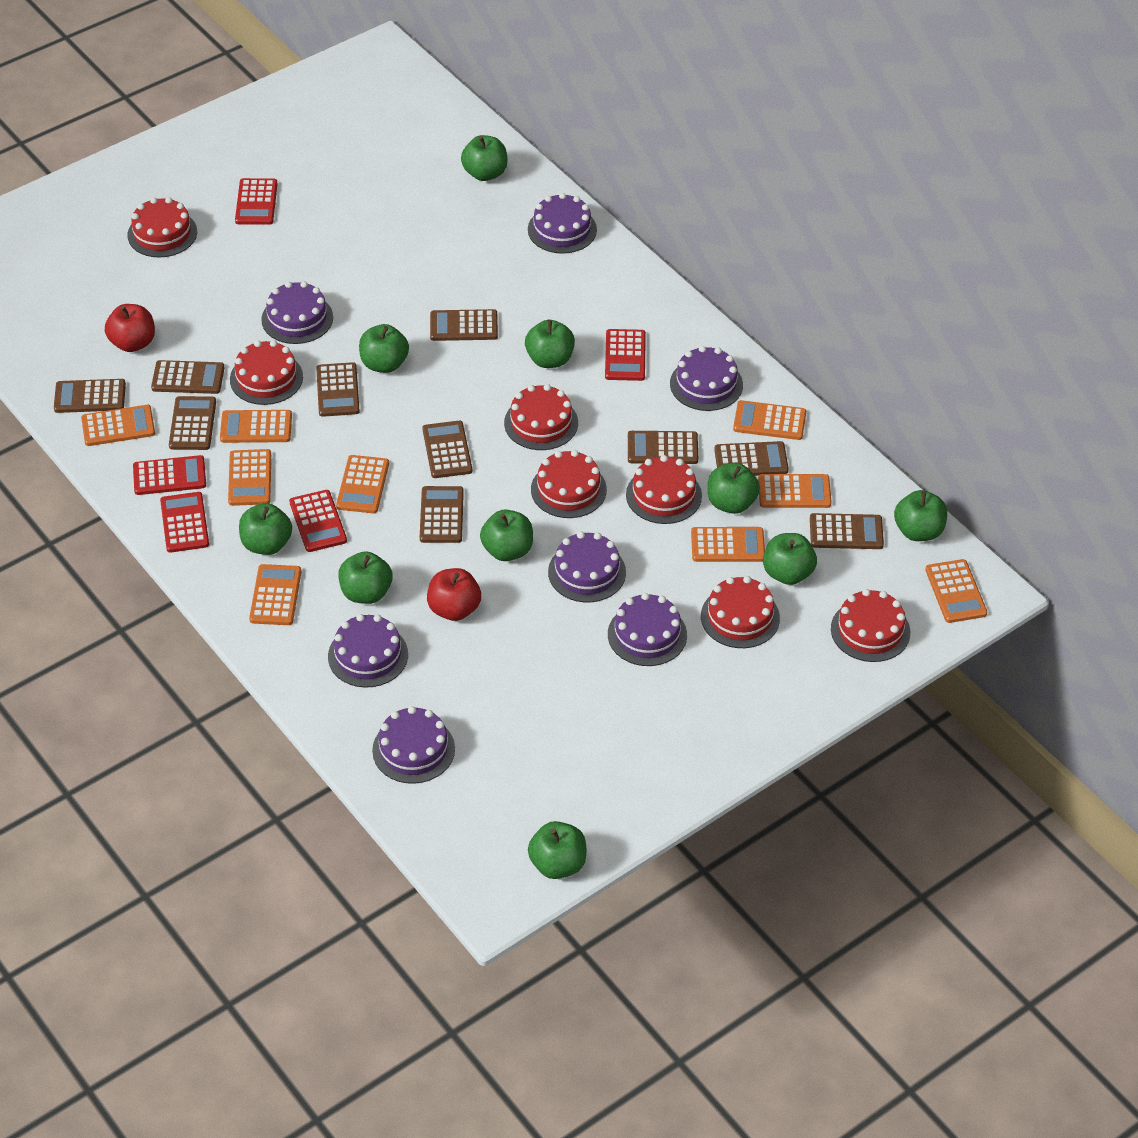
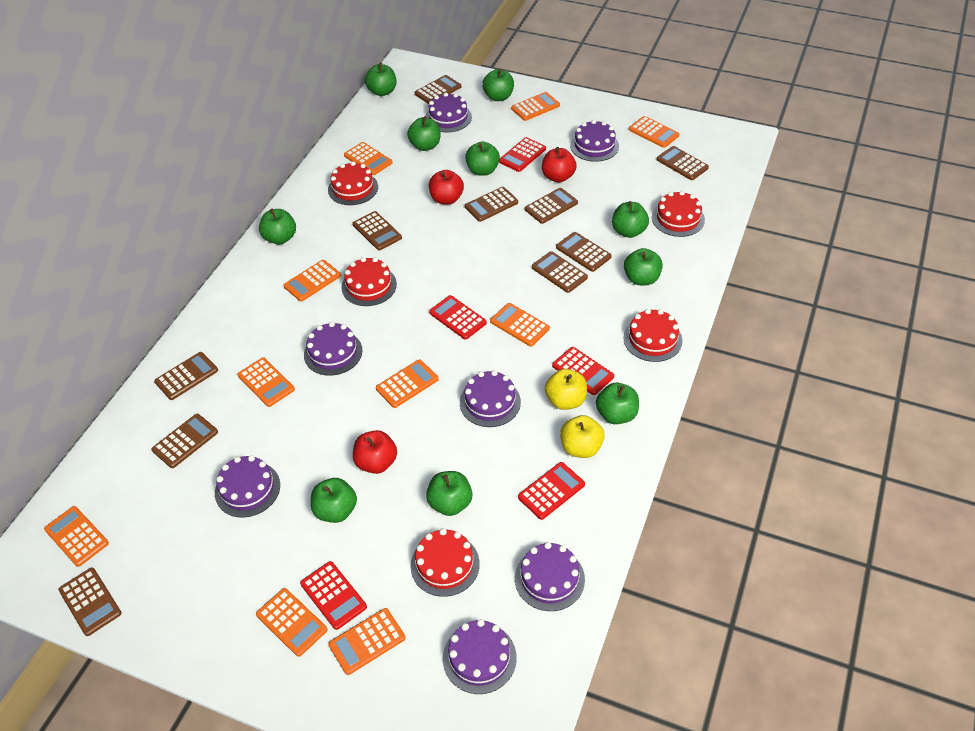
orange calculator: 9 -> 10
red apple: 2 -> 3
red cake: 7 -> 5
yellow apple: 0 -> 2

